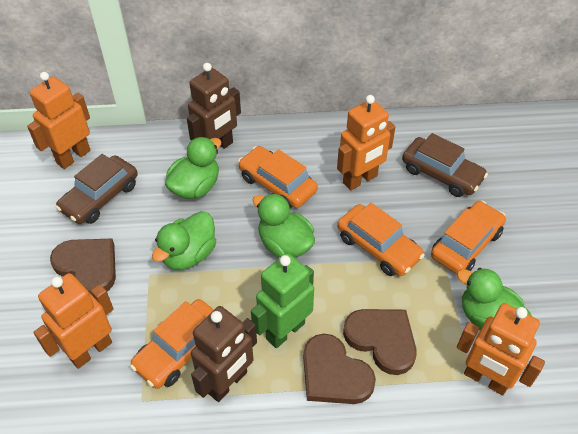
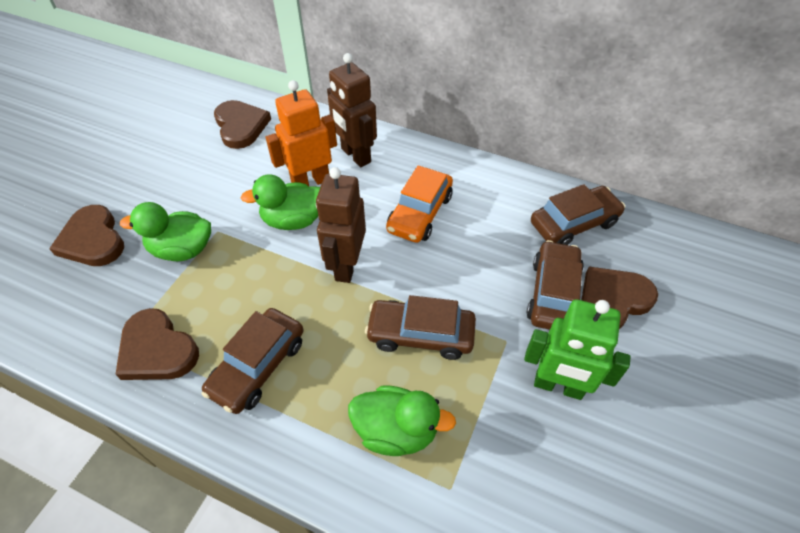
brown car: 2 -> 4
brown heart: 3 -> 4
green duck: 4 -> 3
orange car: 4 -> 1
orange robot: 4 -> 1

